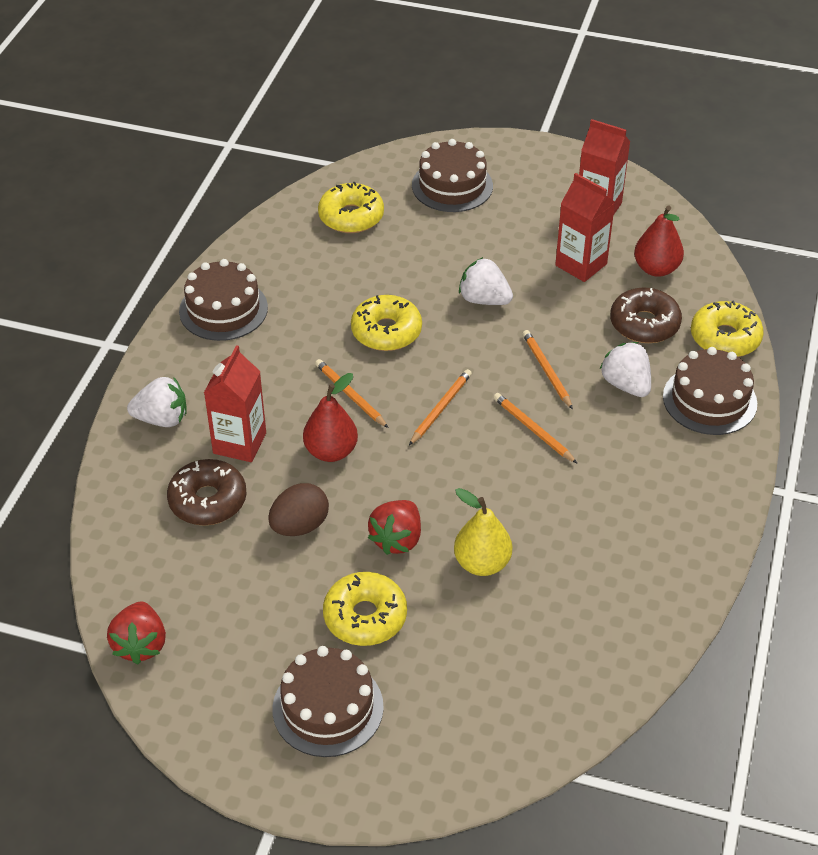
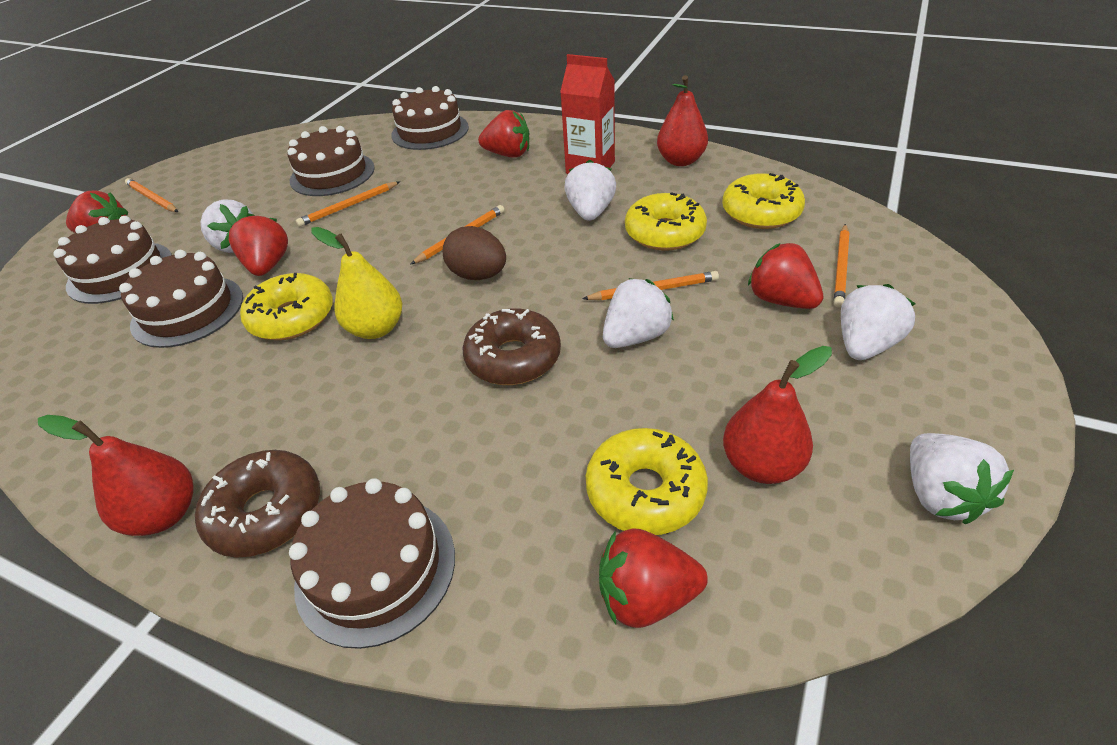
brown cake: 4 -> 5
orange pencil: 4 -> 5
red carton: 3 -> 1
red pear: 2 -> 3
red strawberry: 2 -> 5
white strawberry: 3 -> 5

